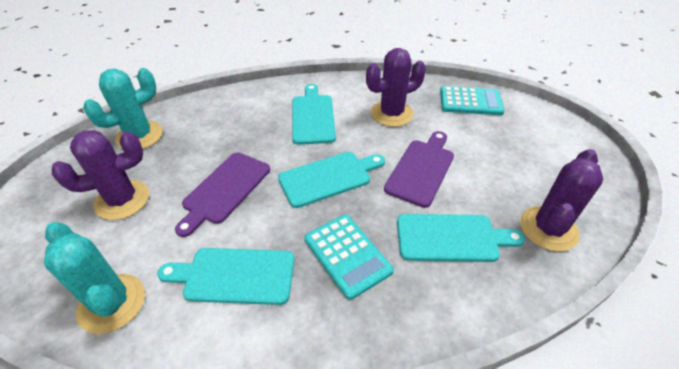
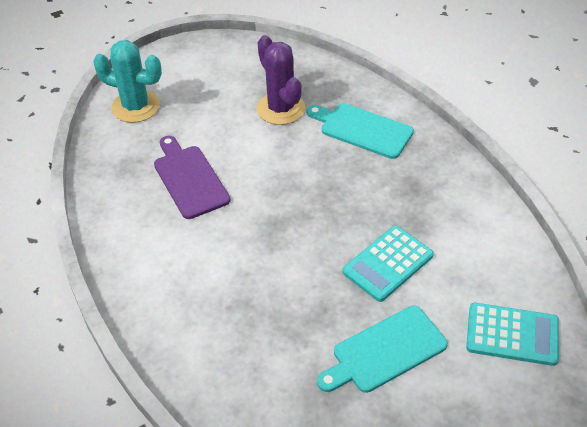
purple cactus: 3 -> 1
purple cutting board: 2 -> 1
turquoise cactus: 2 -> 1
turquoise cutting board: 4 -> 2

